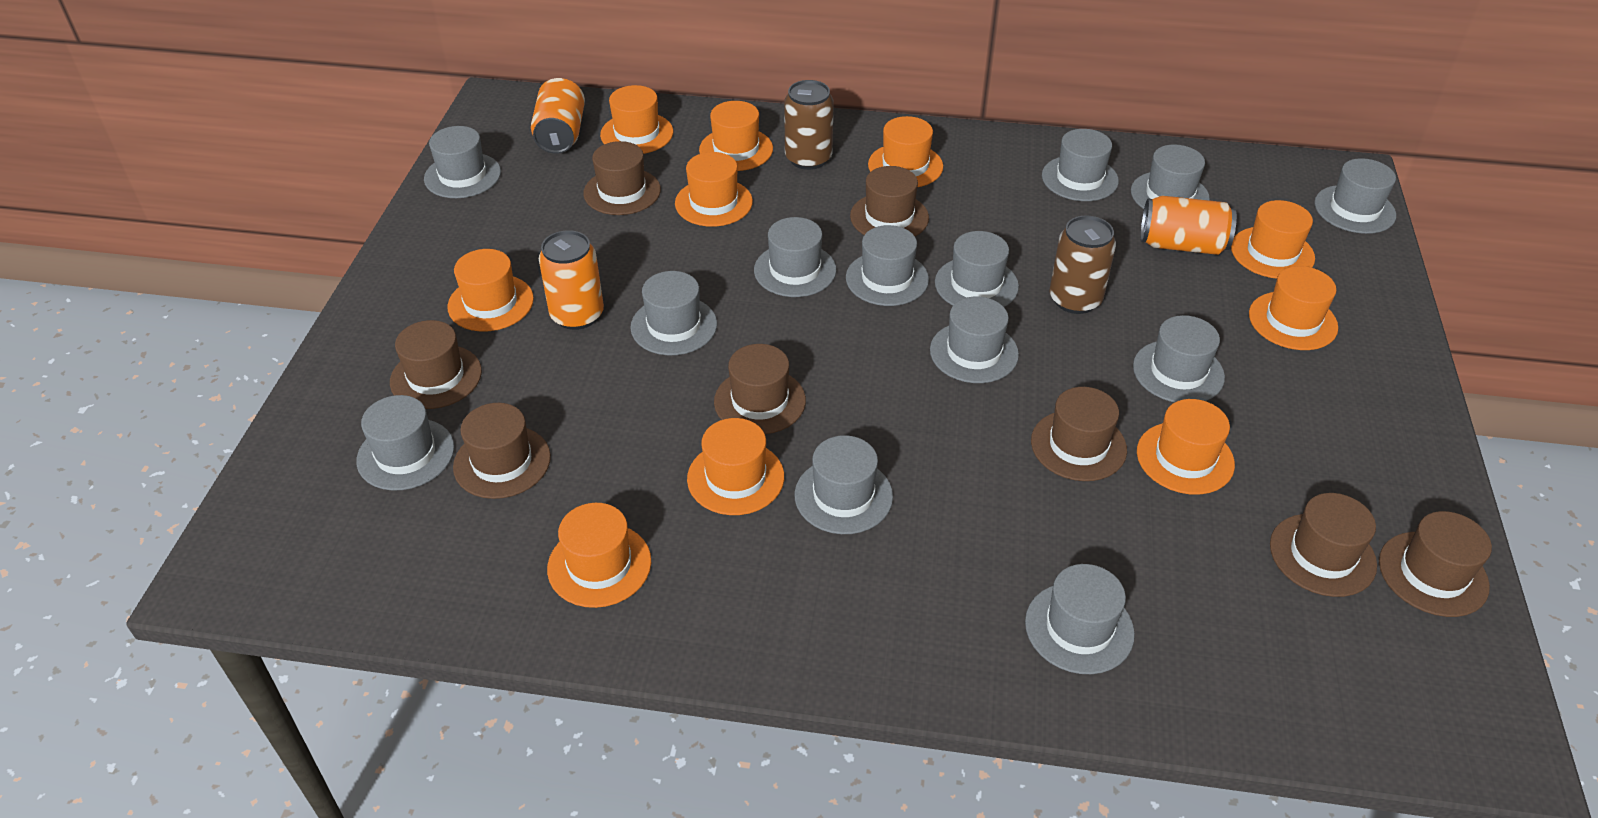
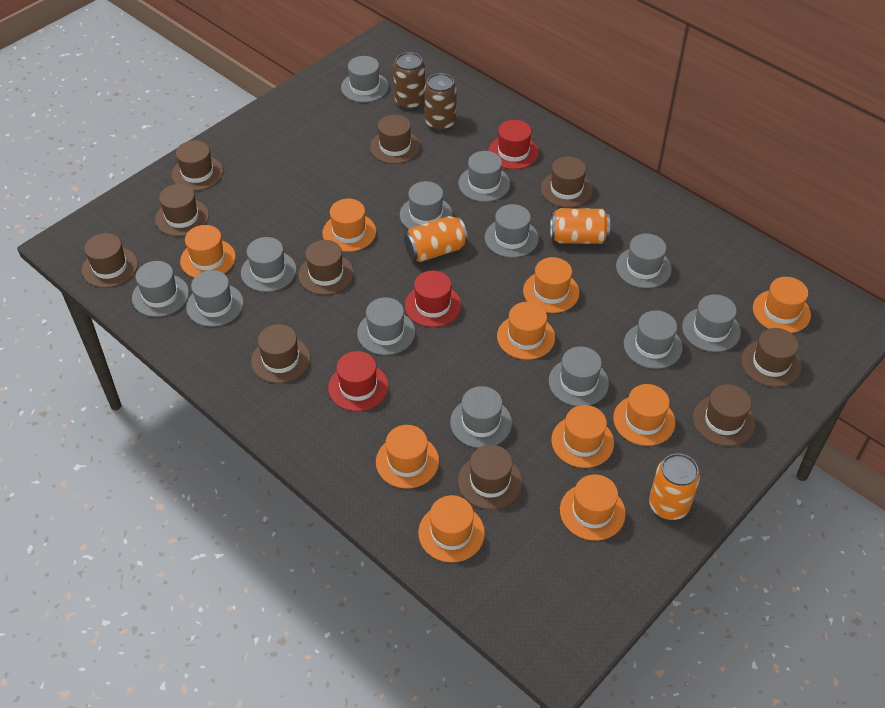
brown hat: 8 -> 10
red hat: 0 -> 3

